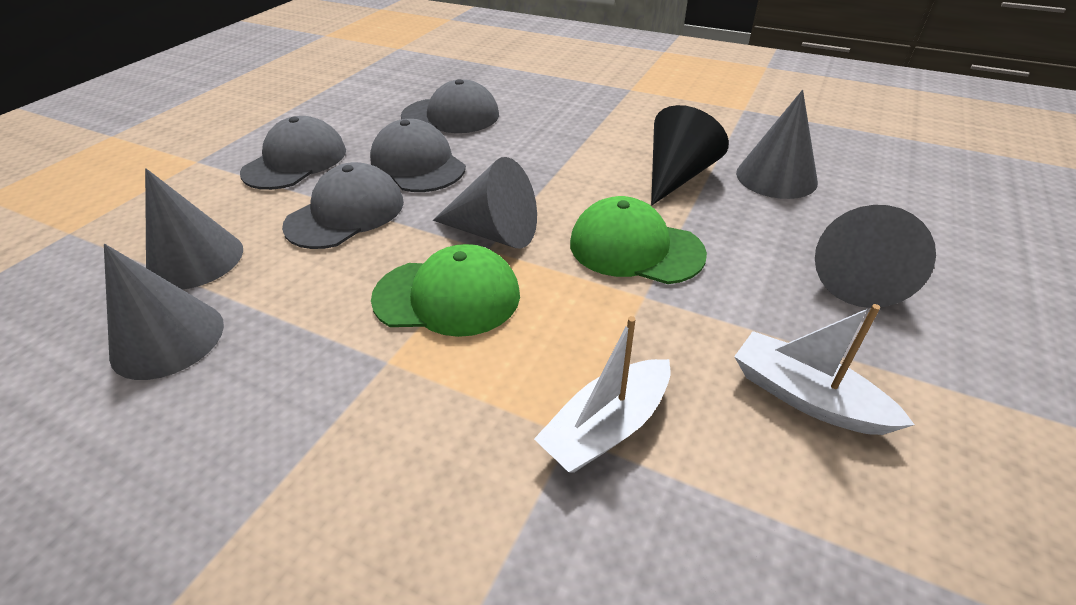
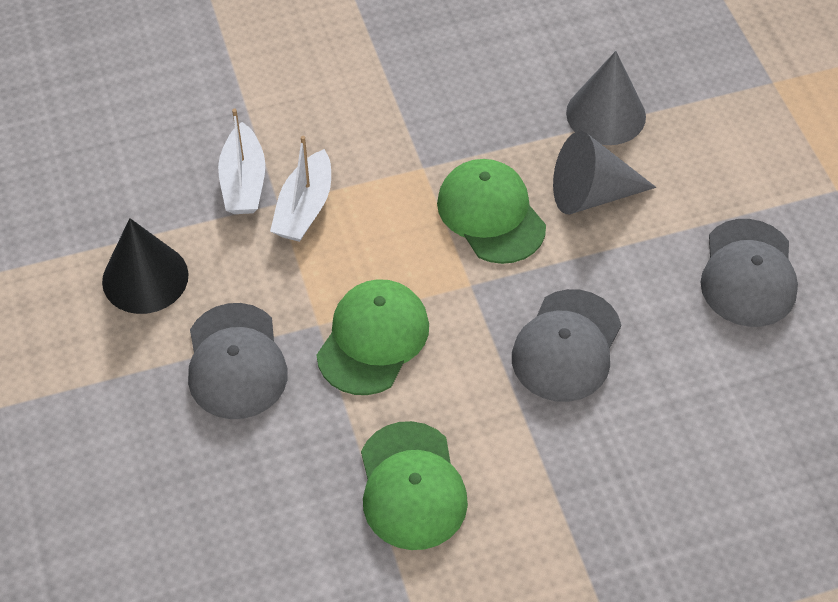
green cap: 2 -> 3
grey cap: 4 -> 3
grey cone: 5 -> 2

